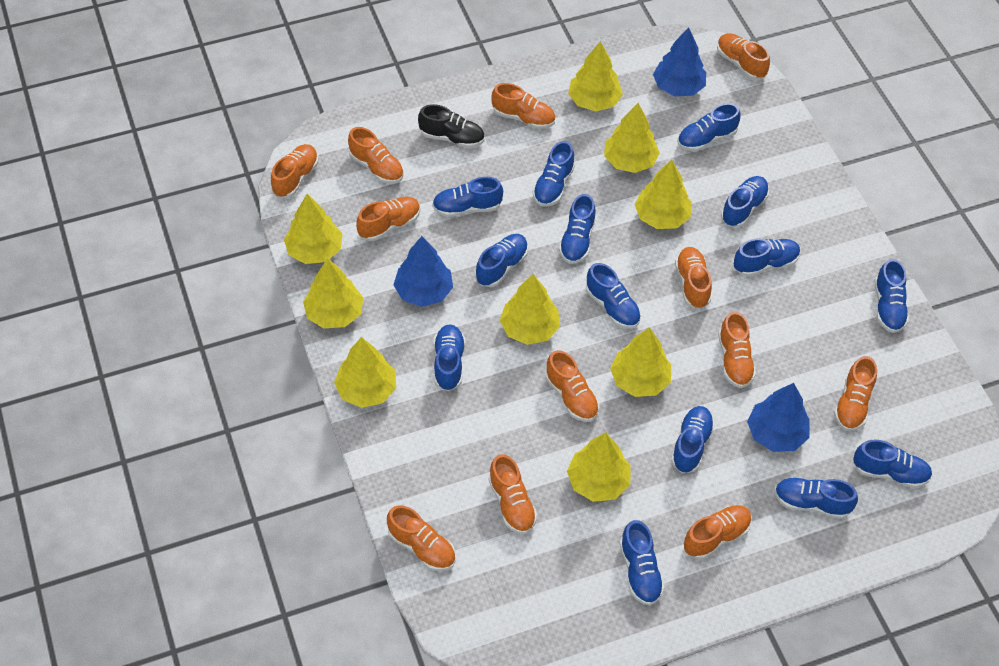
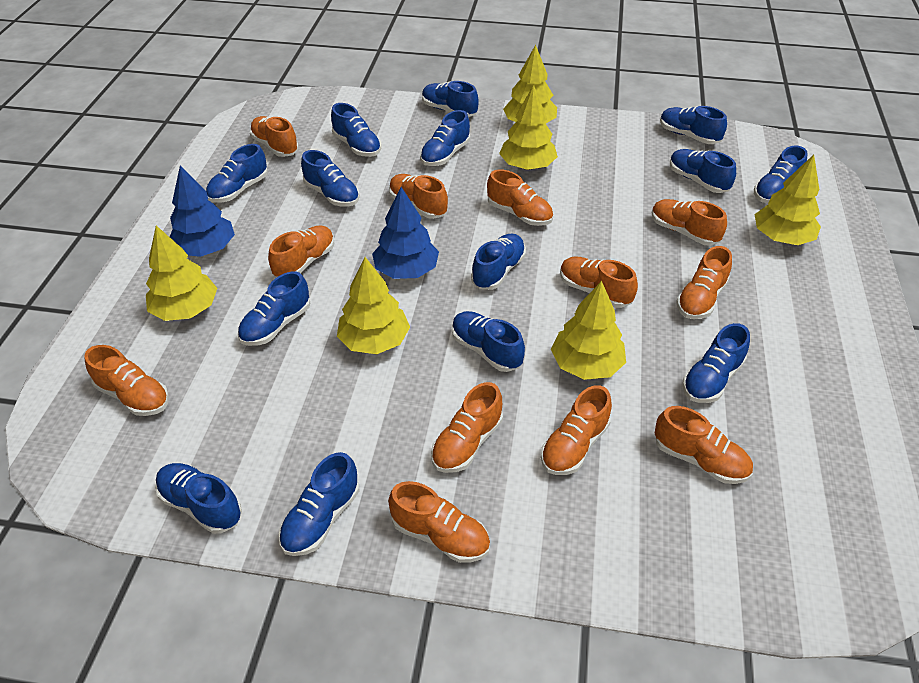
black shoe: 1 -> 0
blue tree: 3 -> 2
yellow tree: 9 -> 6

